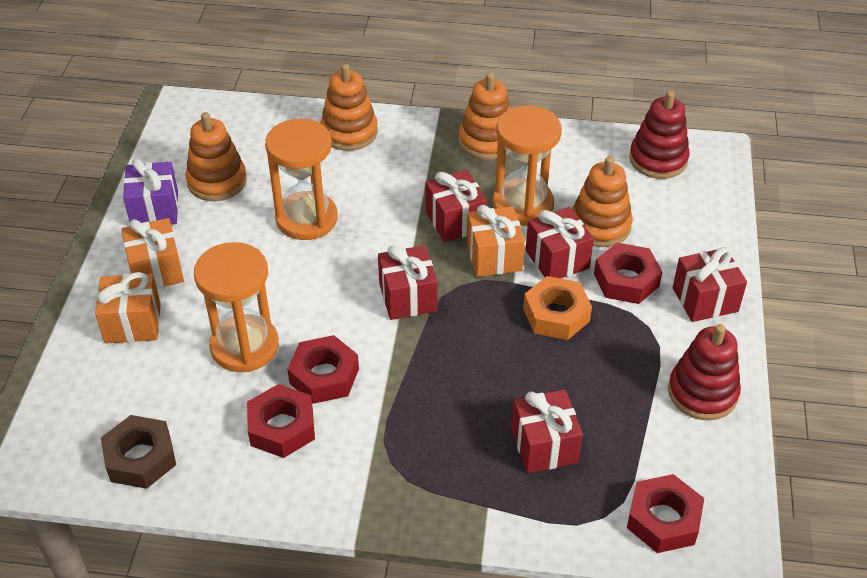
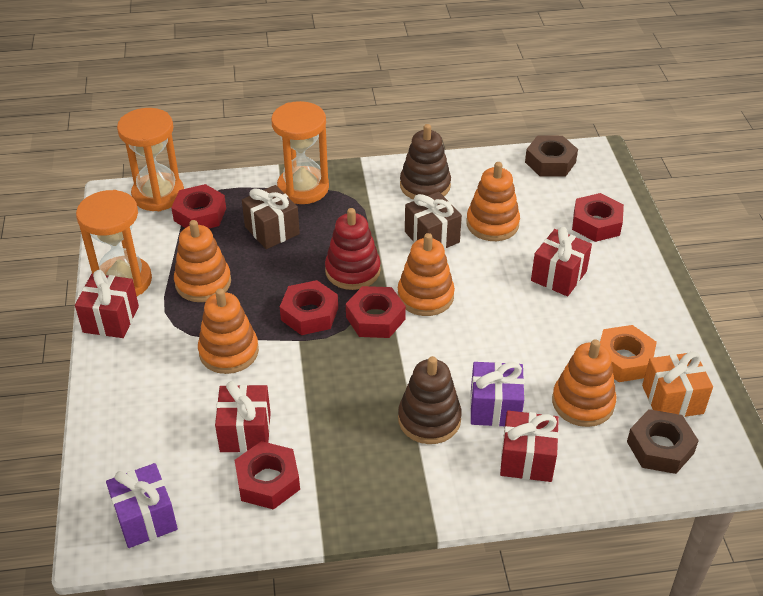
brown gift: 0 -> 2
brown nut: 1 -> 2
brown stacking toy: 0 -> 2
orange gift: 3 -> 1
orange stacking toy: 4 -> 5
purple gift: 1 -> 2
red gift: 5 -> 4
red nut: 4 -> 5
red stacking toy: 2 -> 1

